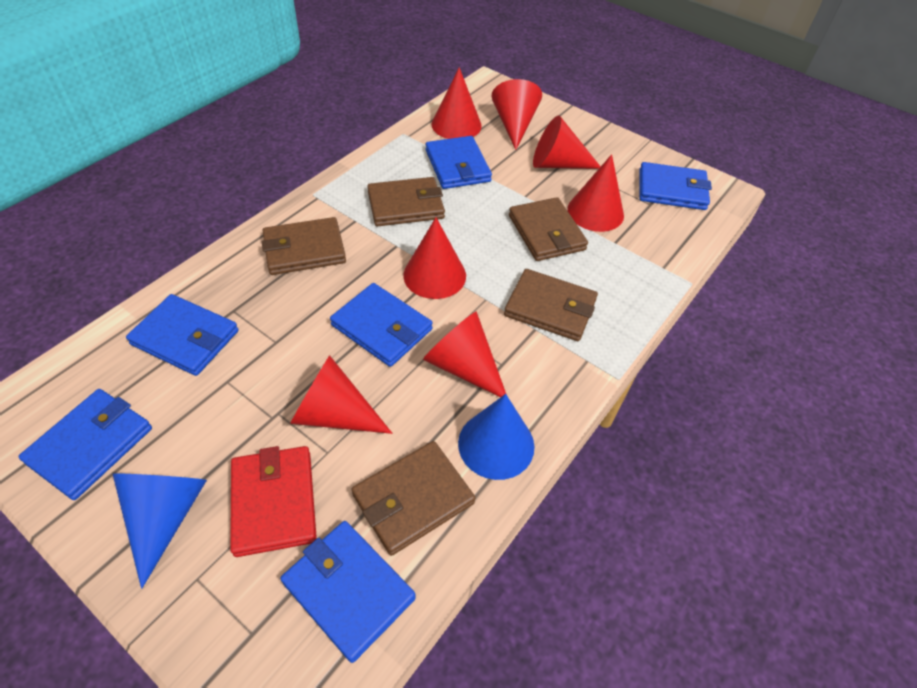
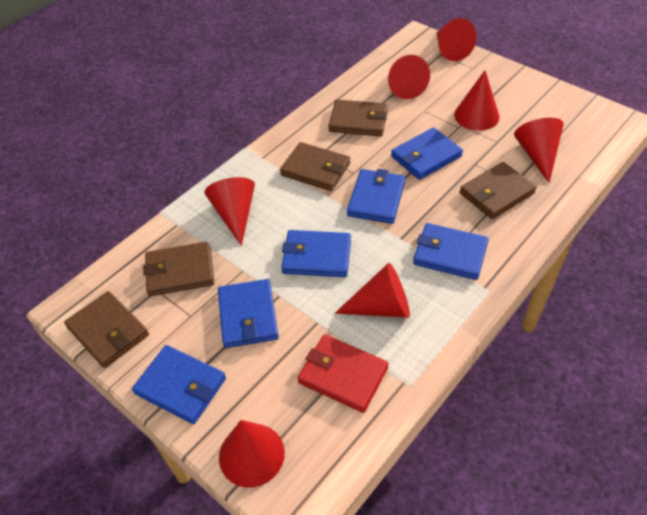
blue cone: 2 -> 0

